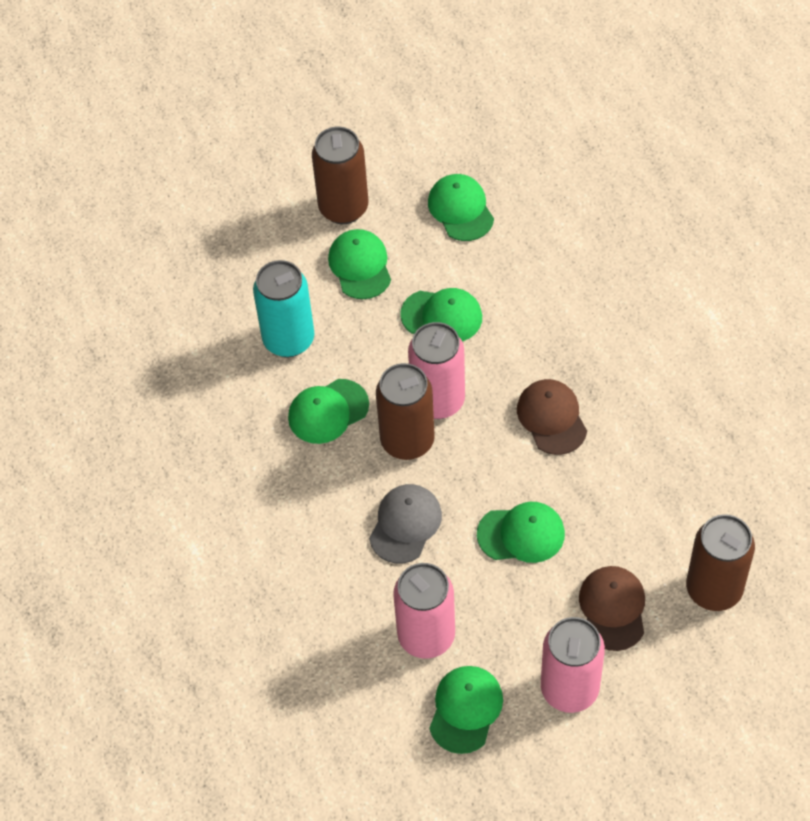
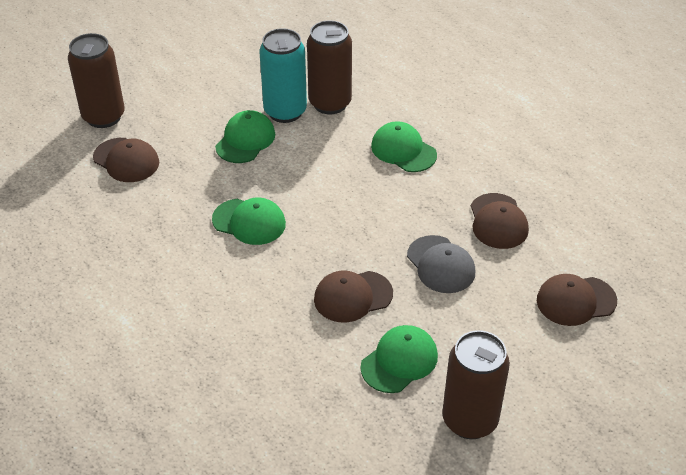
brown cap: 2 -> 4
green cap: 6 -> 4
pink can: 3 -> 0

